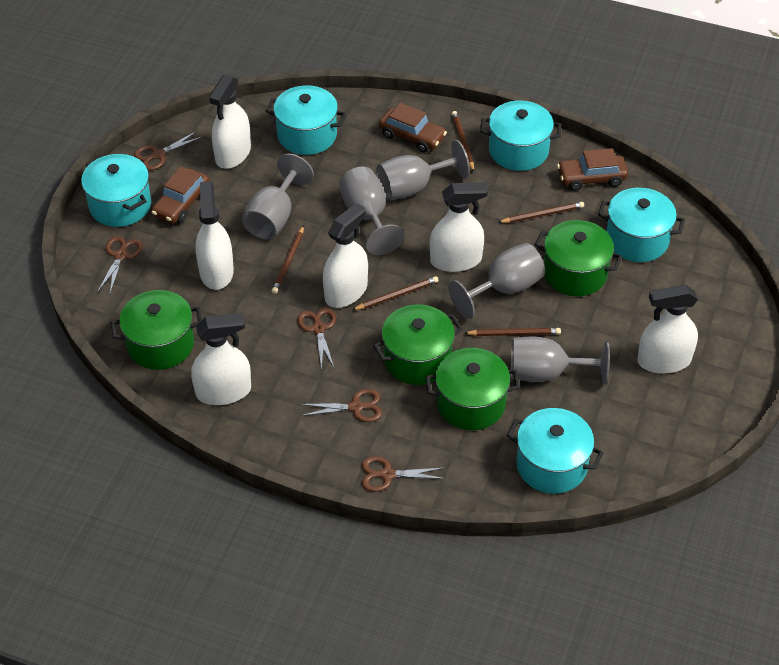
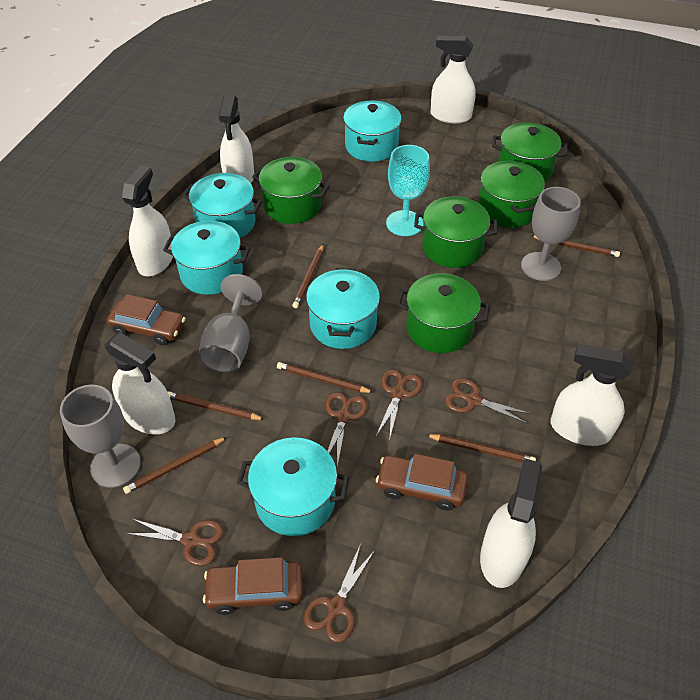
brown pencil: 5 -> 6
green pot: 4 -> 5
grey goblet: 5 -> 3
turquoise goblet: 0 -> 1

